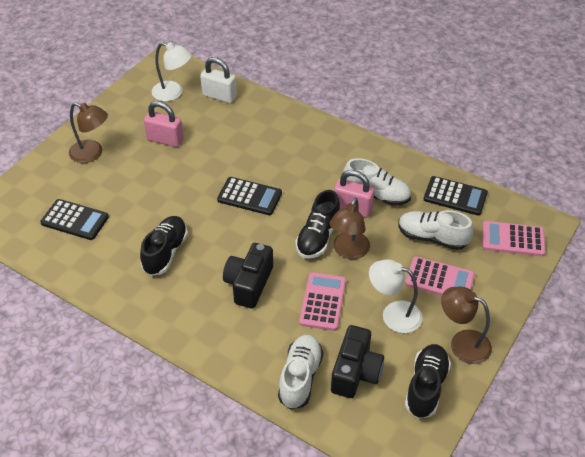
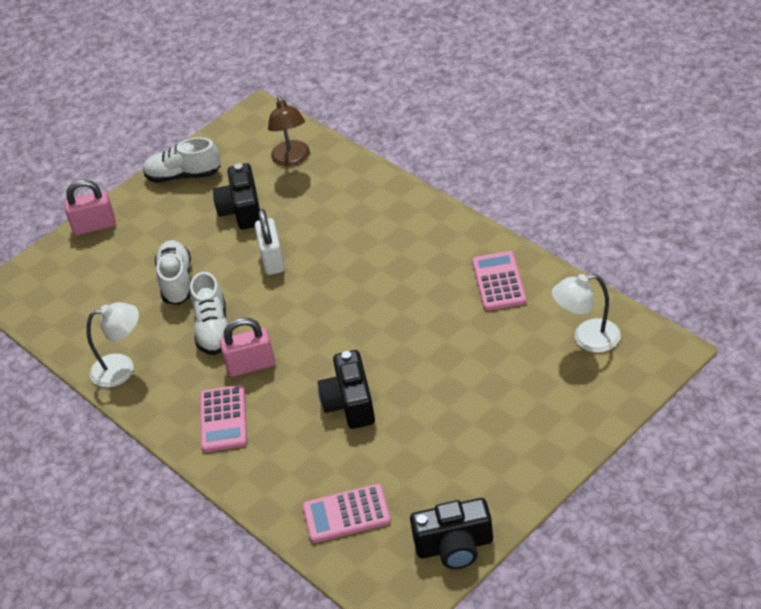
black calculator: 3 -> 0
black camera: 2 -> 3
black shoe: 3 -> 0
brown lamp: 3 -> 1

